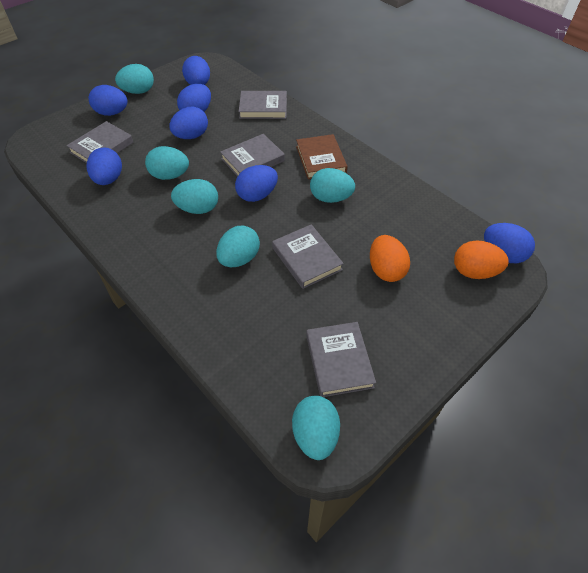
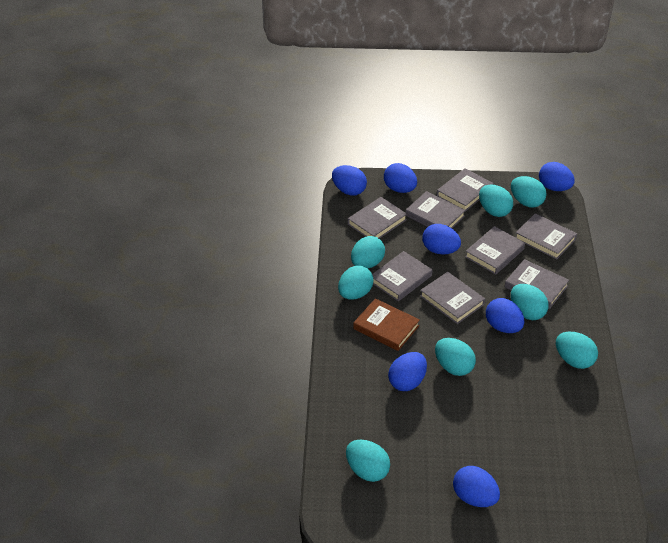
grey book: 5 -> 8
orange egg: 2 -> 0
turquoise egg: 6 -> 8

